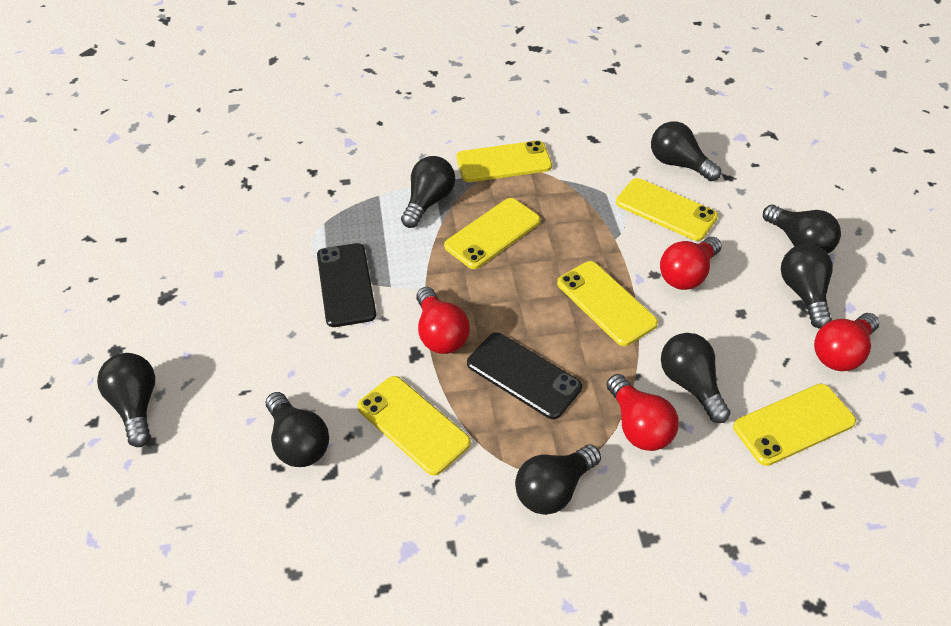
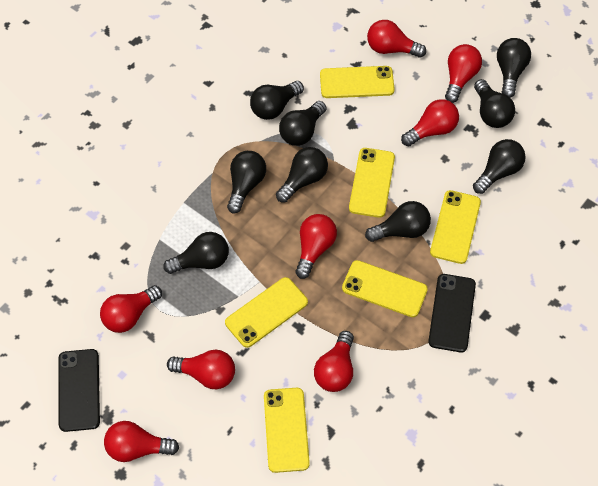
black light bulb: 8 -> 9
red light bulb: 4 -> 8

